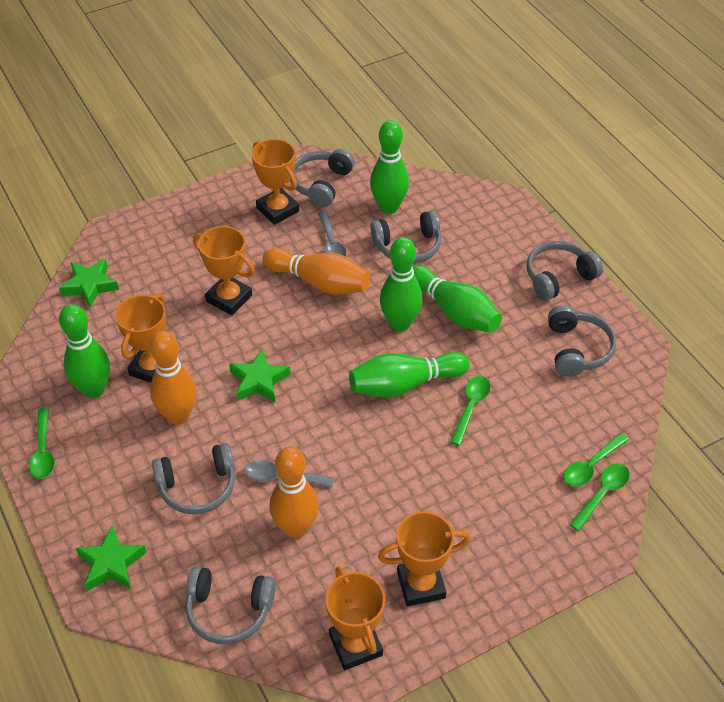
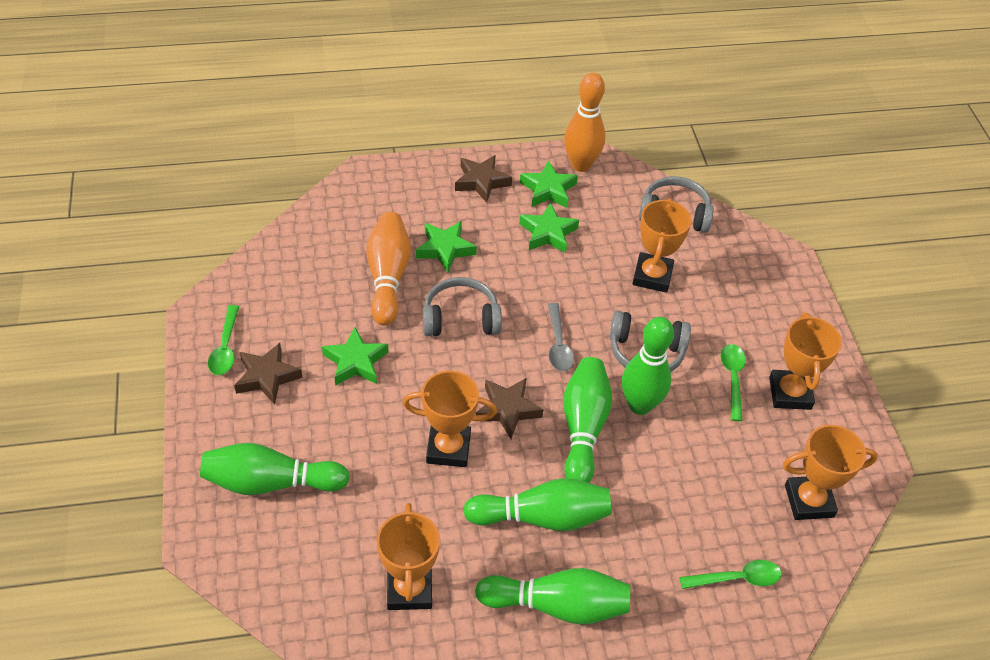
brown star: 0 -> 3
green spoon: 4 -> 3
green star: 3 -> 4
grey headphones: 6 -> 3
grey spoon: 2 -> 1
orange bowling pin: 3 -> 2

